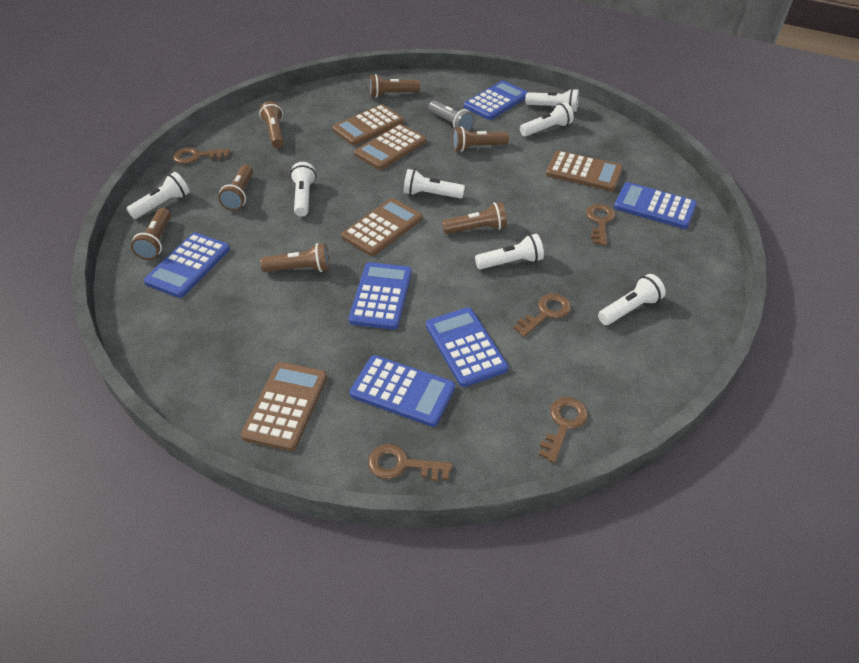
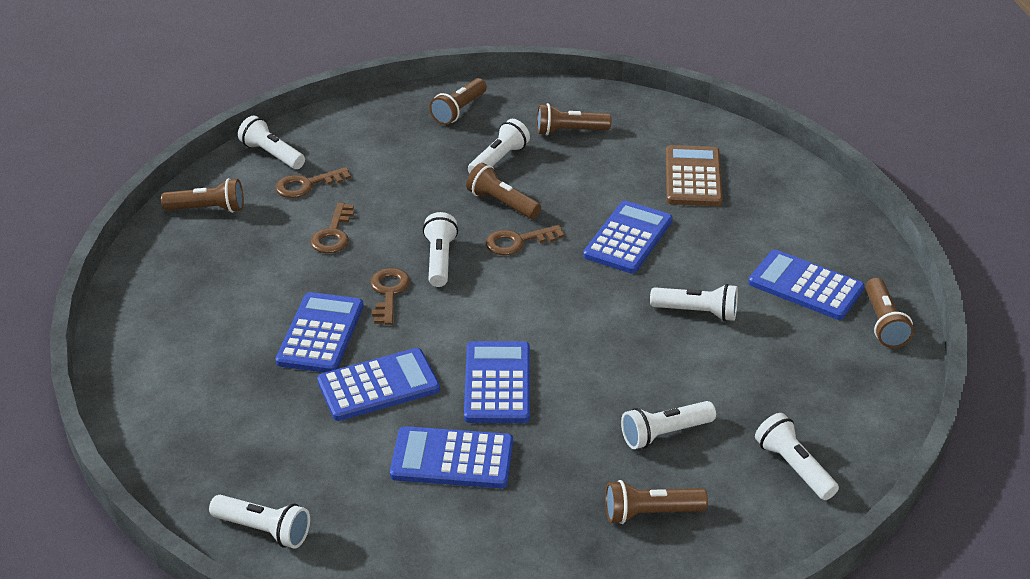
brown calculator: 5 -> 1
brown flashlight: 7 -> 6
brown key: 5 -> 4
grey flashlight: 1 -> 0

